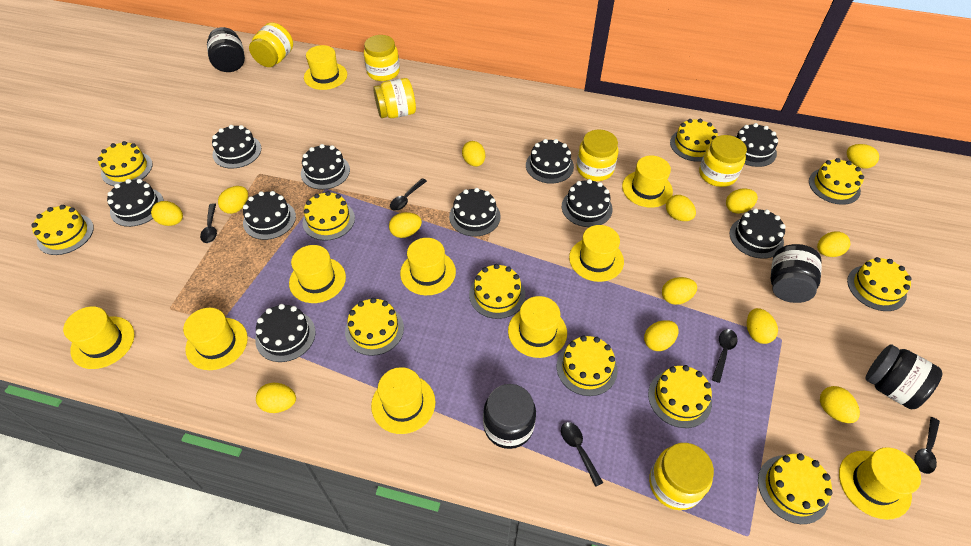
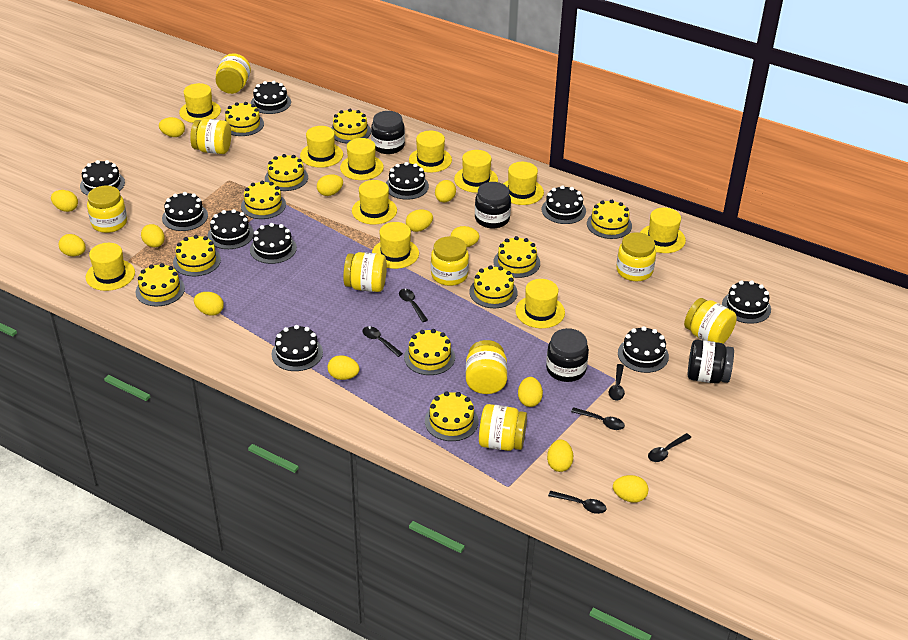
black spoon: 5 -> 6
yellow hat: 10 -> 11
yellow jar: 6 -> 9

